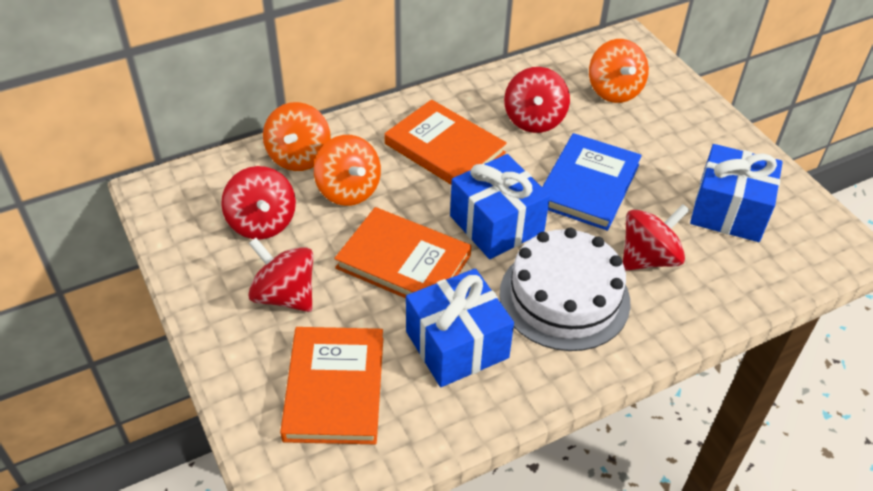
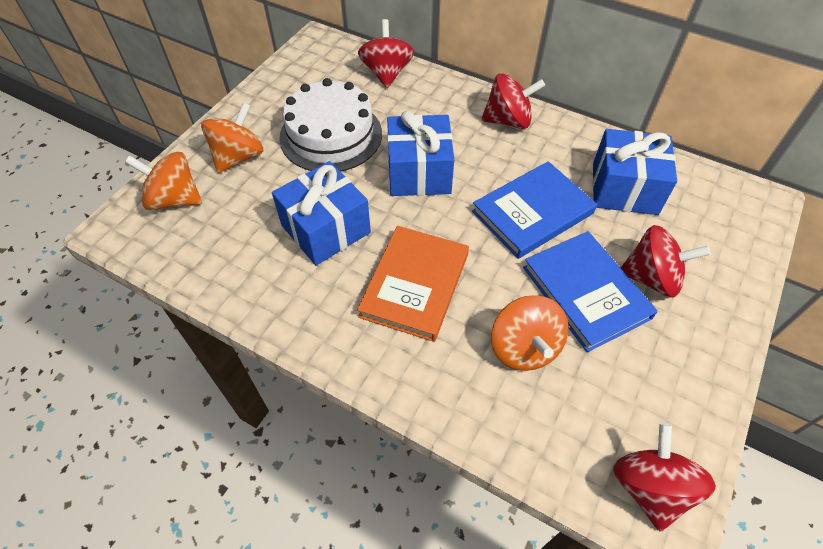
blue book: 1 -> 2
orange book: 3 -> 1

